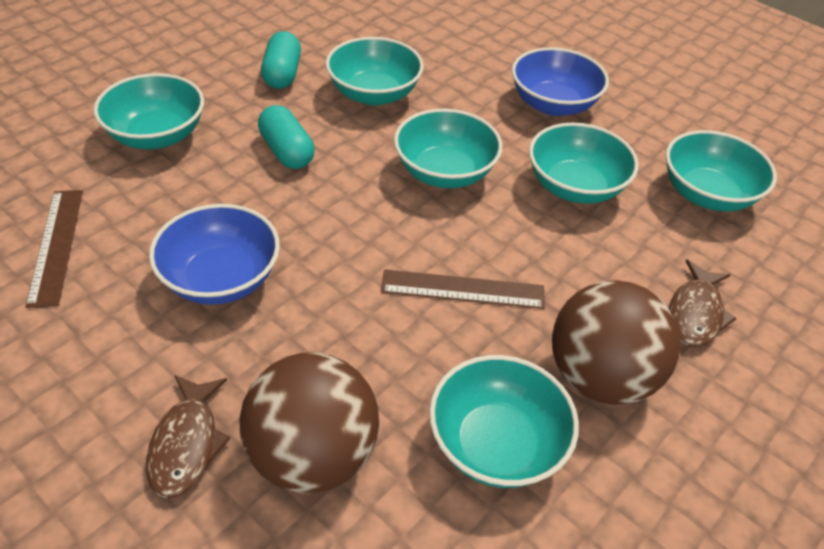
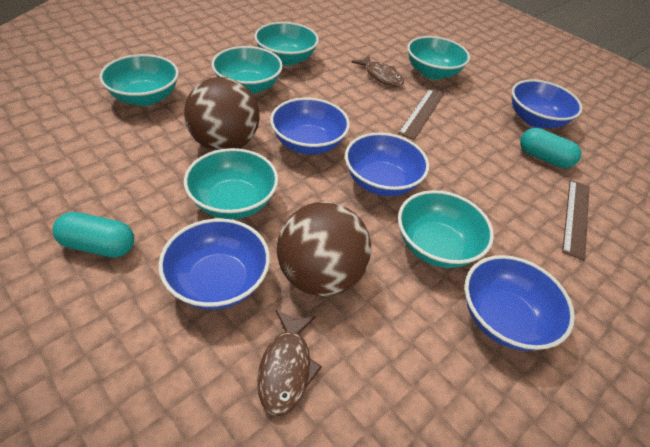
blue bowl: 2 -> 5

